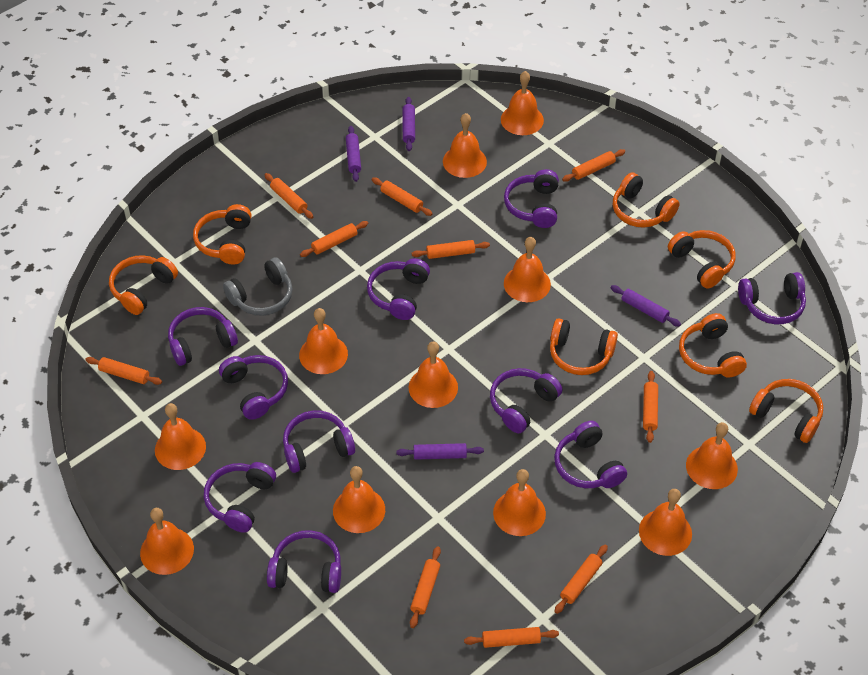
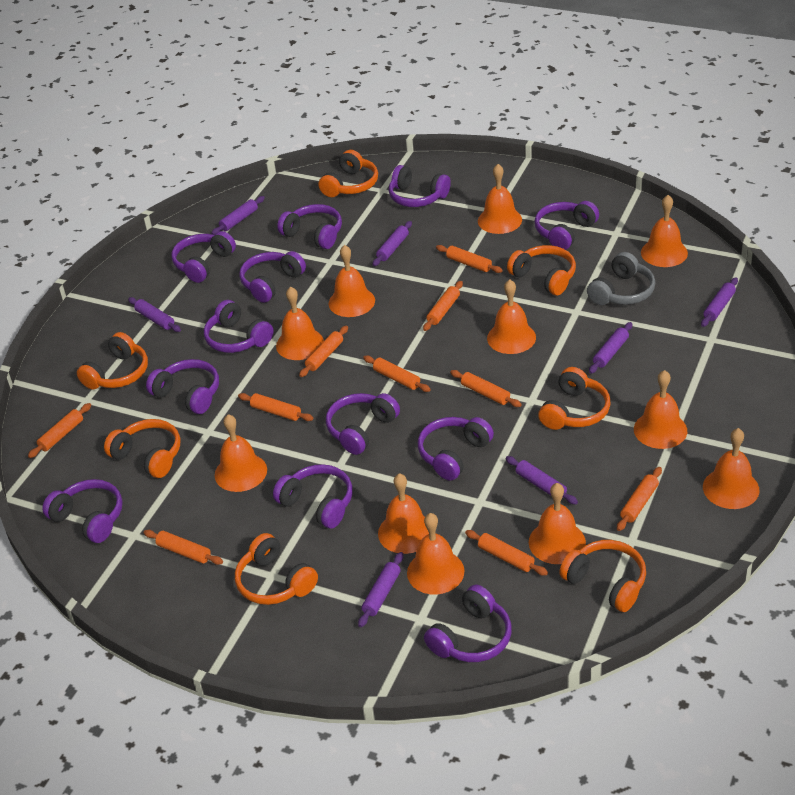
purple headphones: 10 -> 12
purple rolling pin: 4 -> 7

